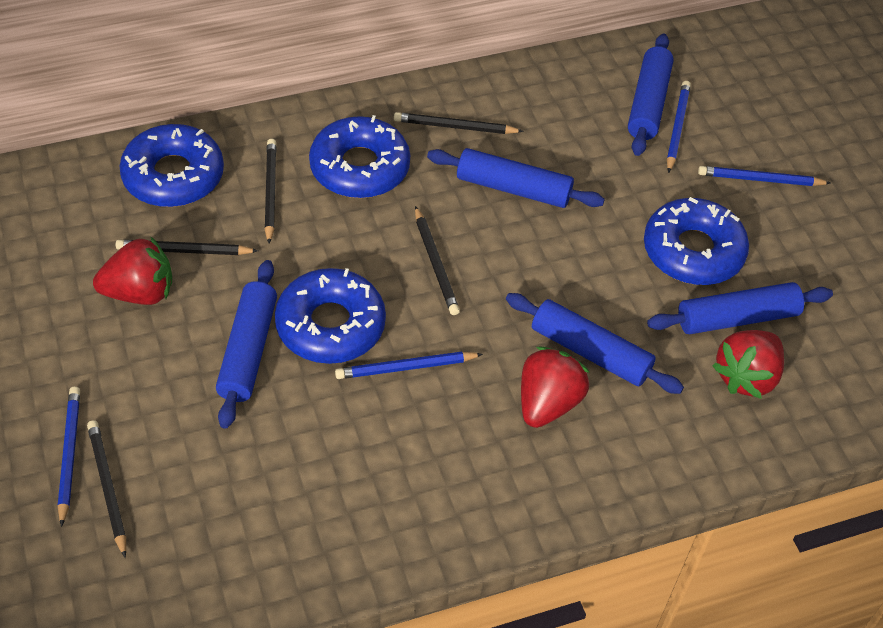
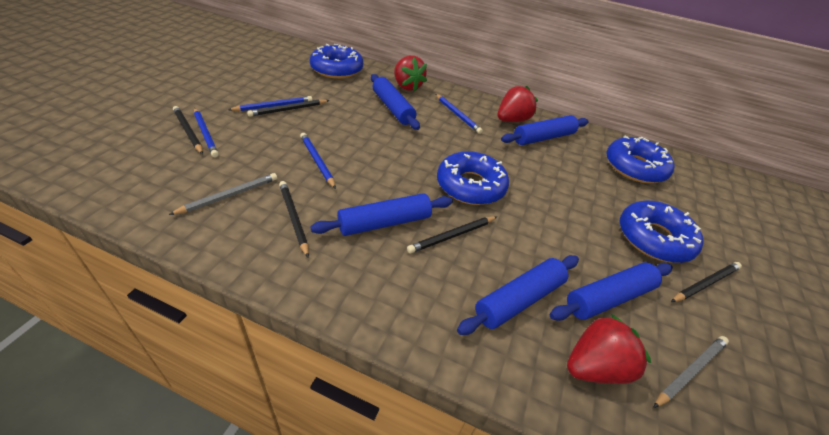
grey pencil: 0 -> 2

